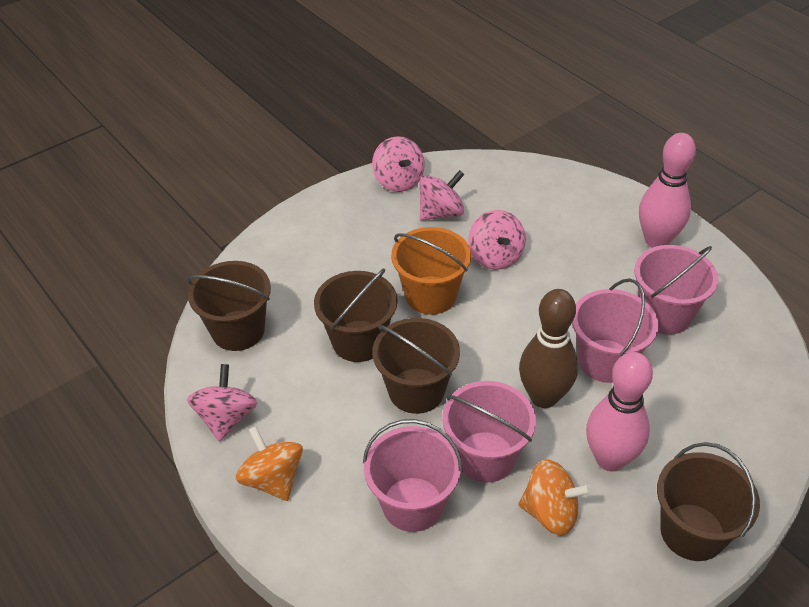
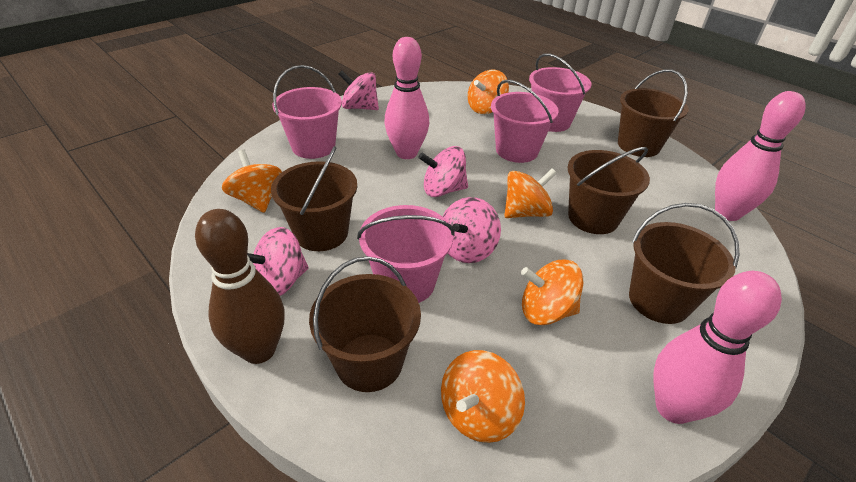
brown bucket: 4 -> 5
orange bucket: 1 -> 0
orange spinning top: 2 -> 5
pink bowling pin: 2 -> 3

